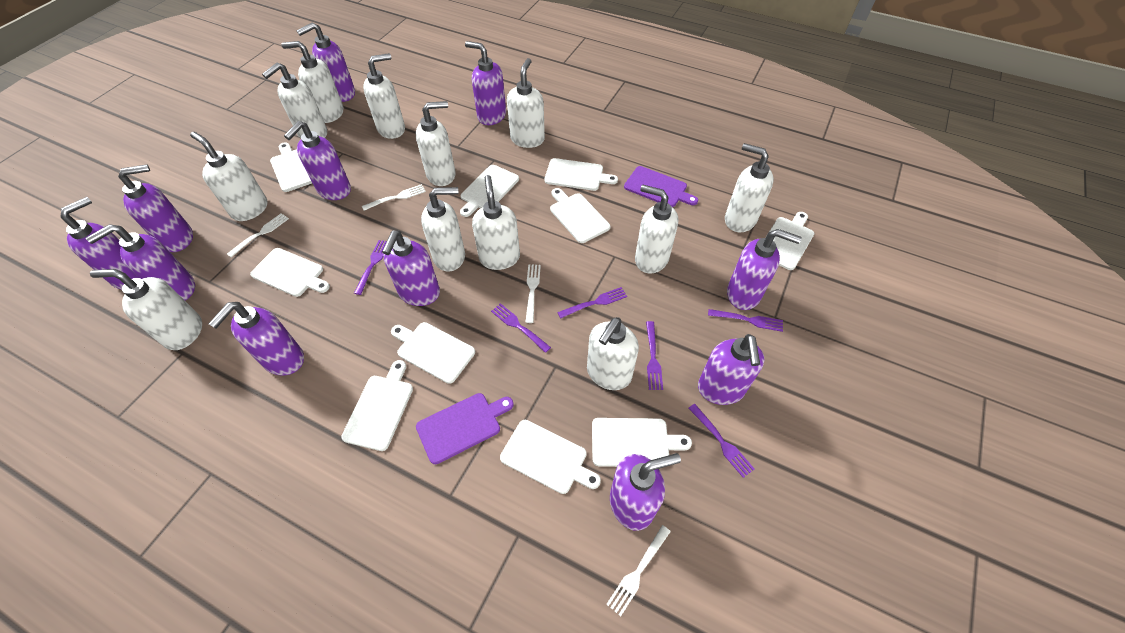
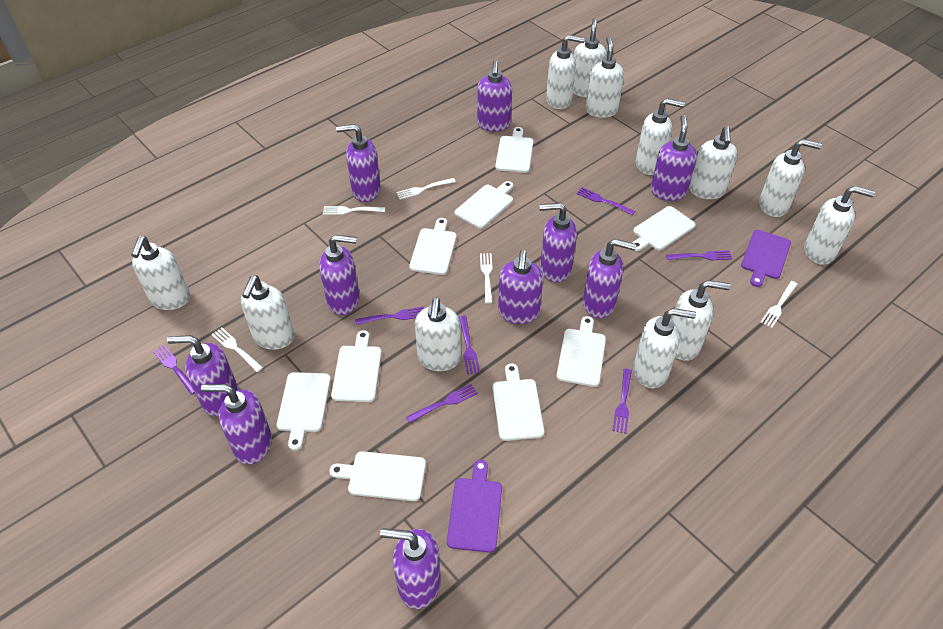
purple fork: 6 -> 7
purple soap dispenser: 11 -> 10
white cutting board: 10 -> 9
white fork: 4 -> 5

